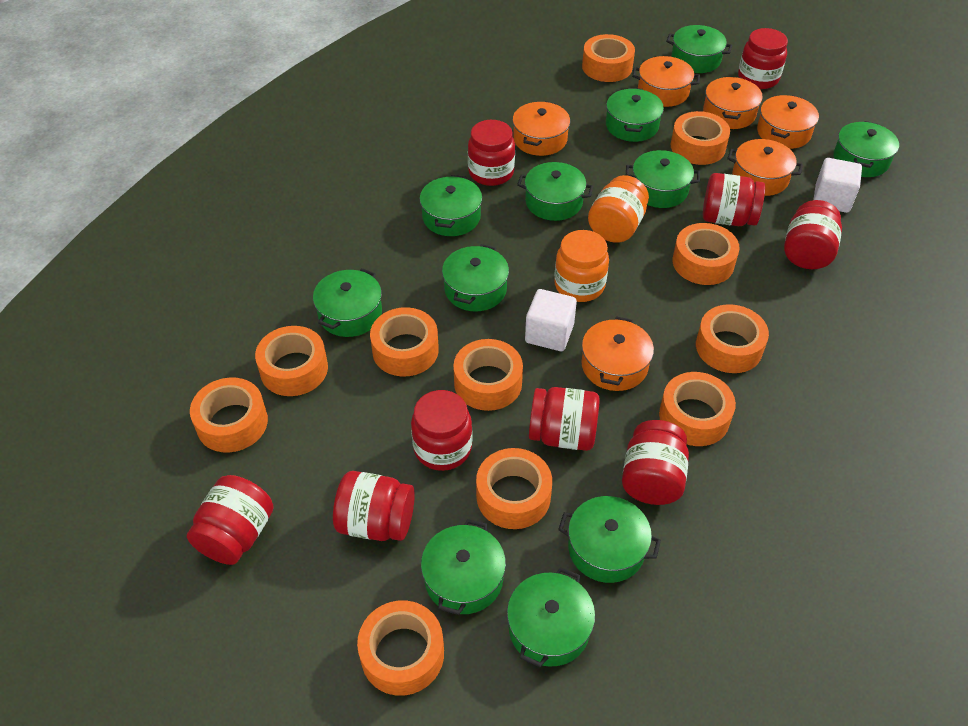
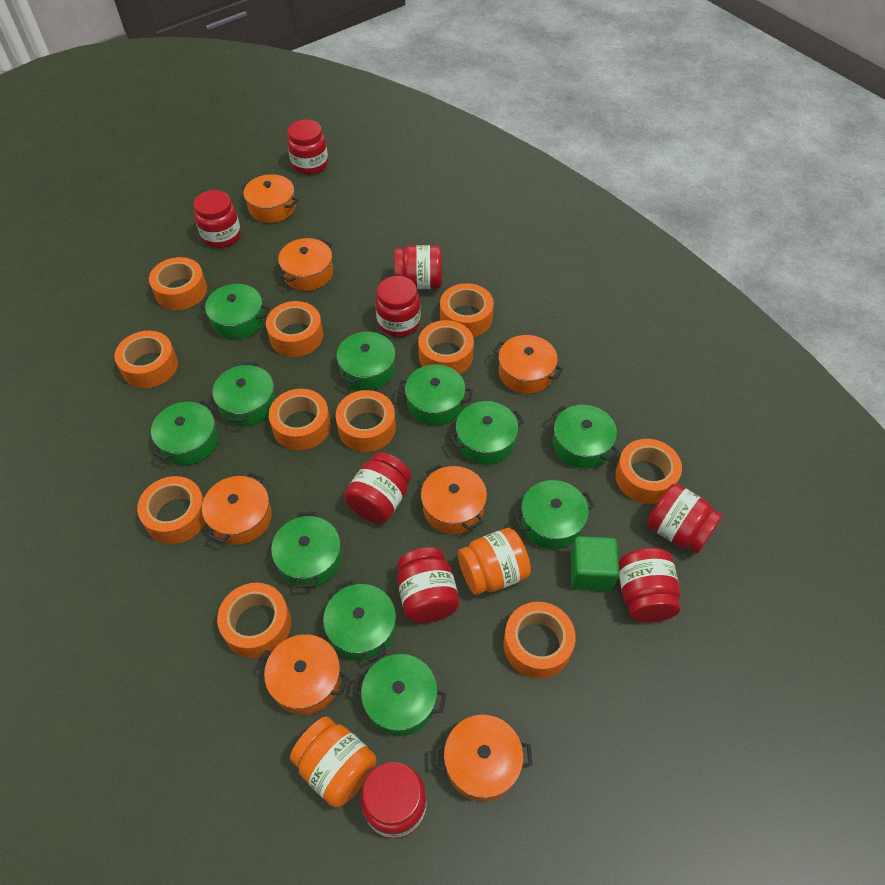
green cube: 0 -> 1
orange pot: 6 -> 7
white cube: 2 -> 0

